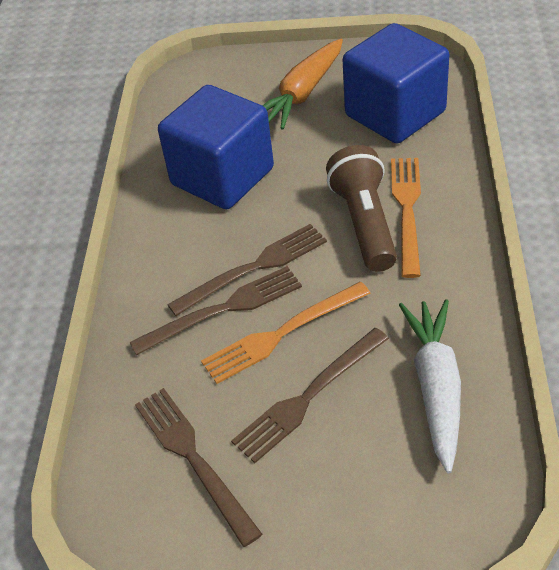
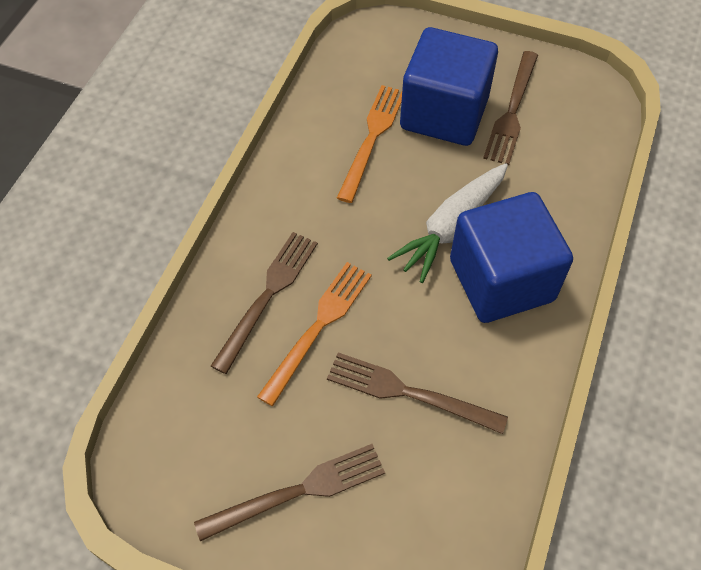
brown flashlight: 1 -> 0
orange carrot: 1 -> 0

